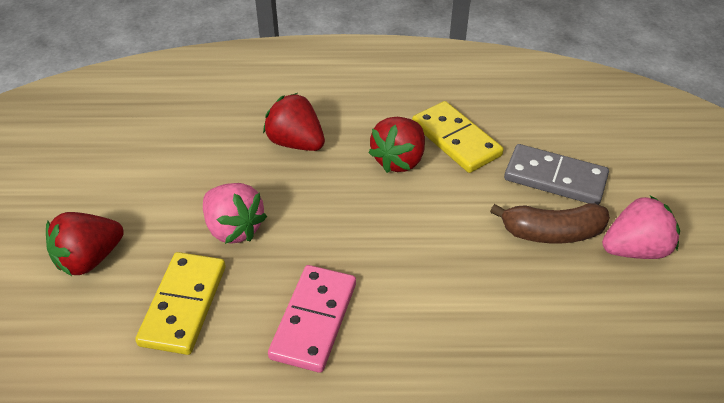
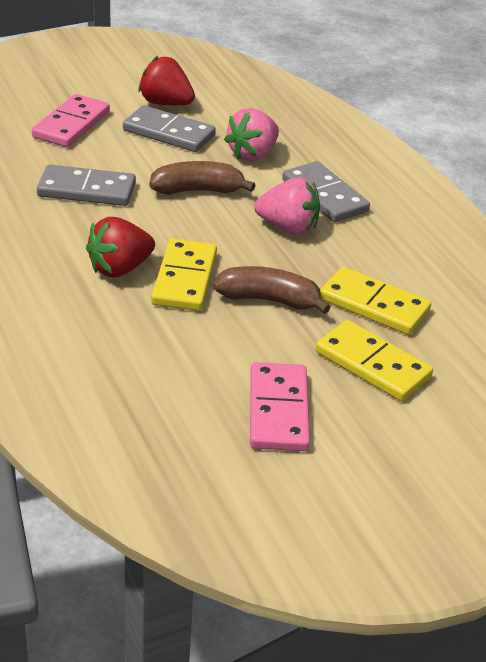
brown banana: 1 -> 2
grey domino: 1 -> 3
pink domino: 1 -> 2
red strawberry: 3 -> 2
yellow domino: 2 -> 3

